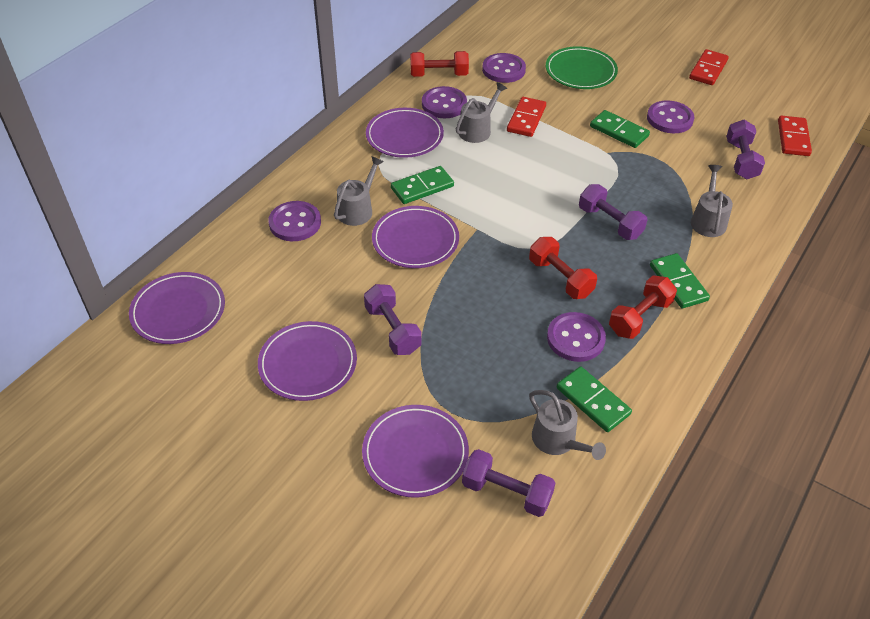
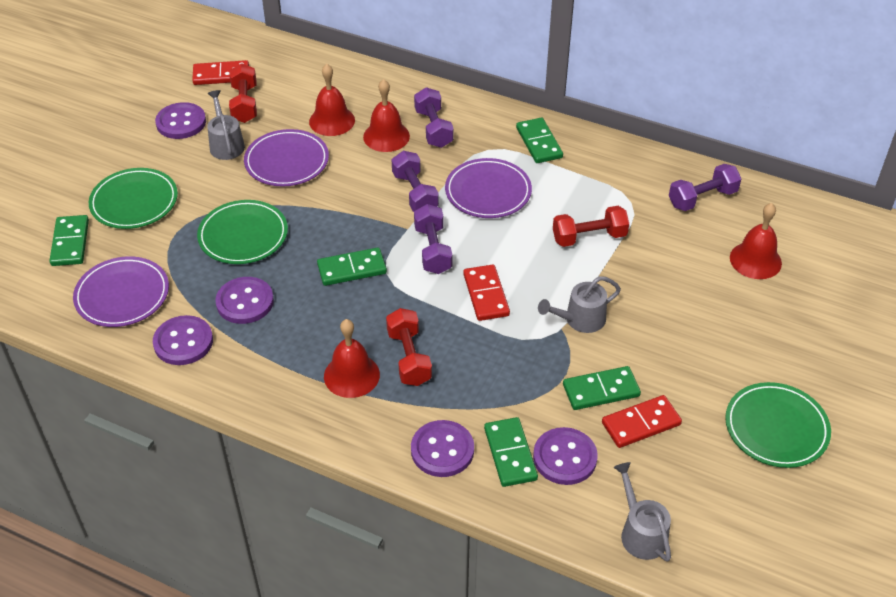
green domino: 4 -> 5
green plate: 1 -> 3
grey watering can: 4 -> 3
purple plate: 5 -> 3
red bell: 0 -> 4

